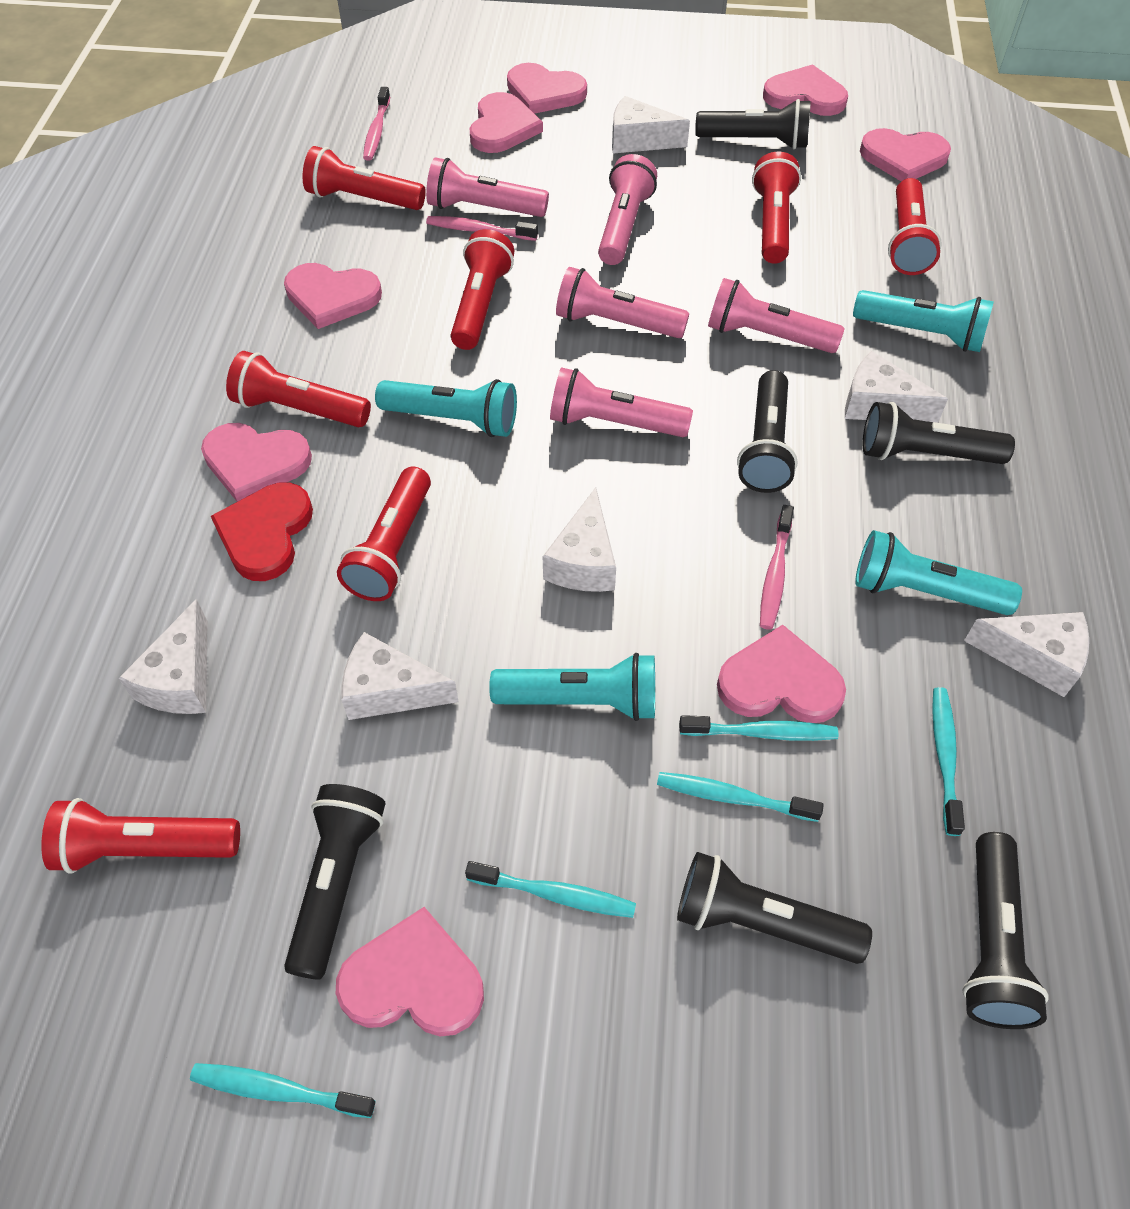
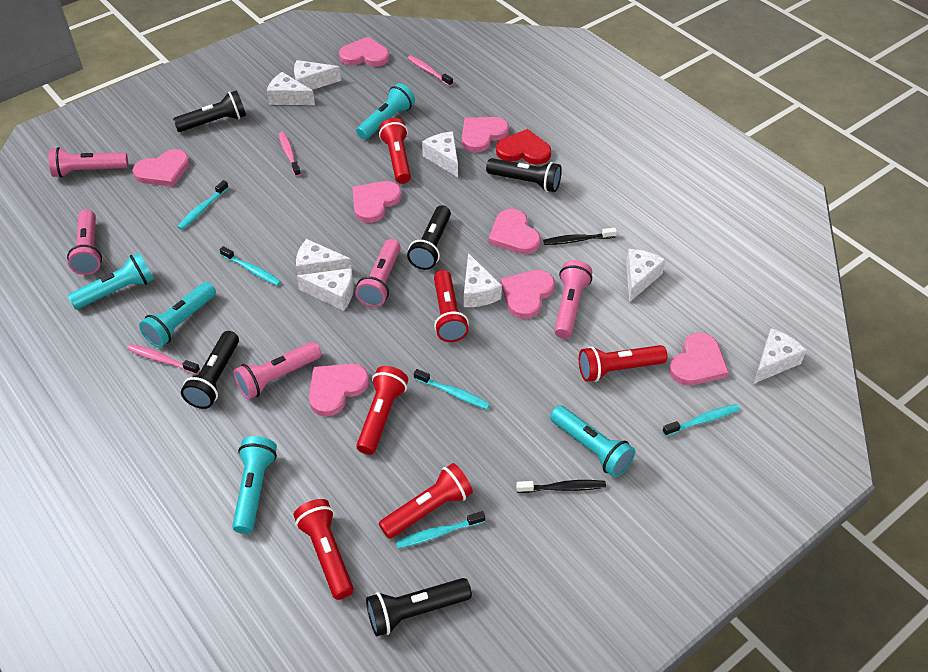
black flashlight: 6 -> 5
black toothbrush: 0 -> 2
red flashlight: 7 -> 6
turquoise flashlight: 4 -> 5
white cheese: 6 -> 8

